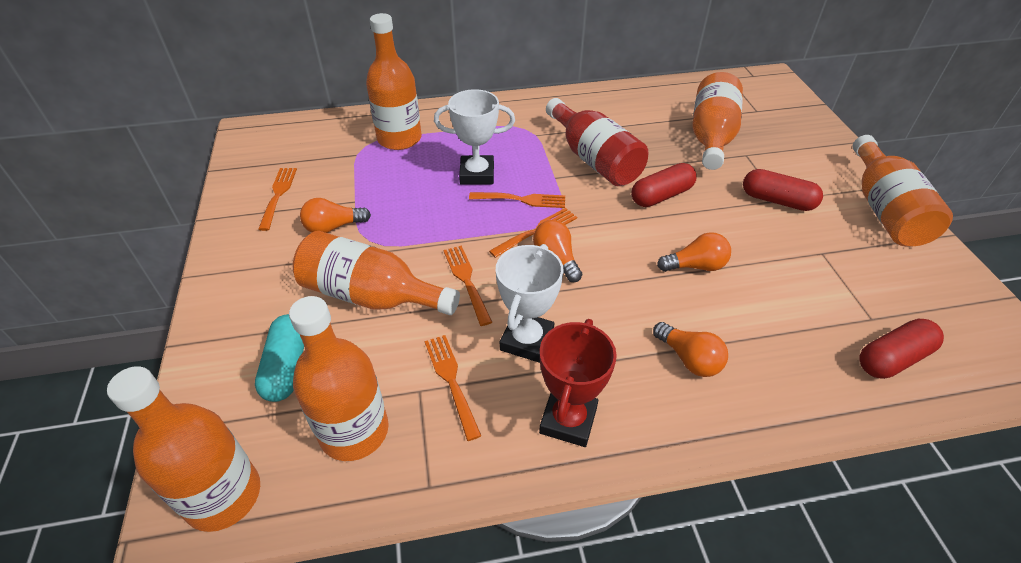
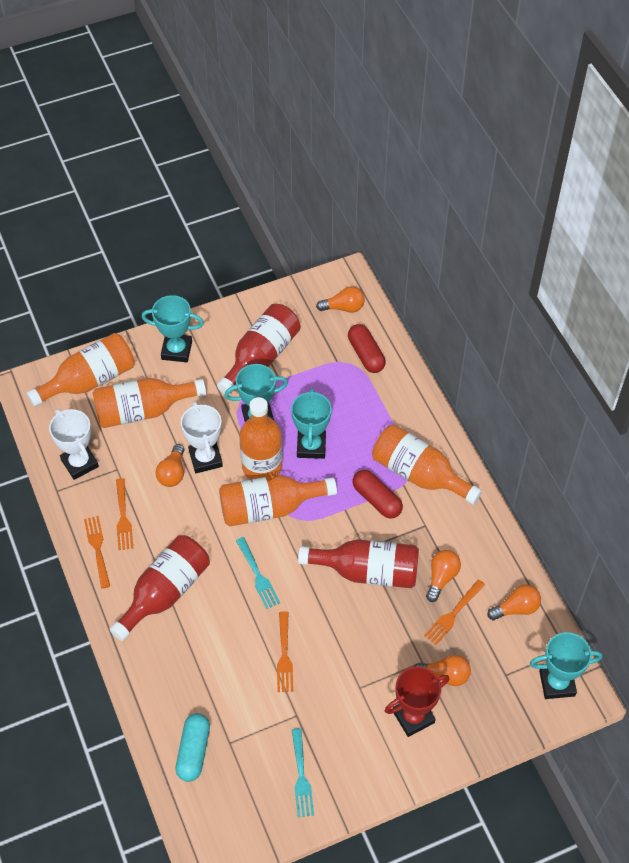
orange bottle: 6 -> 5
orange fork: 5 -> 4
orange light bulb: 4 -> 5
red bottle: 1 -> 3
red capsule: 3 -> 2
turquoise fork: 0 -> 2
turquoise trophy: 0 -> 4

